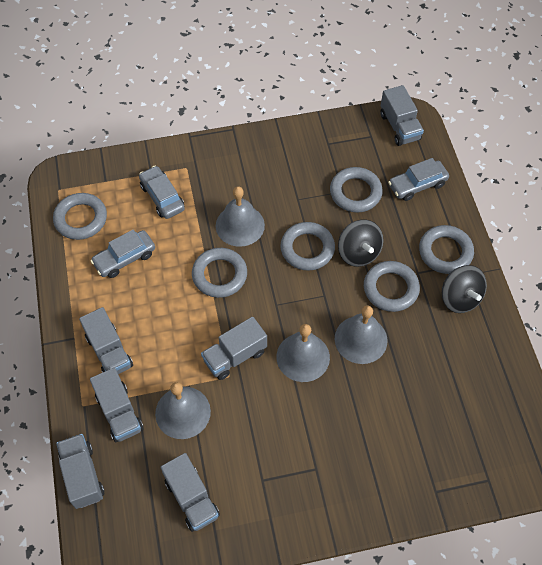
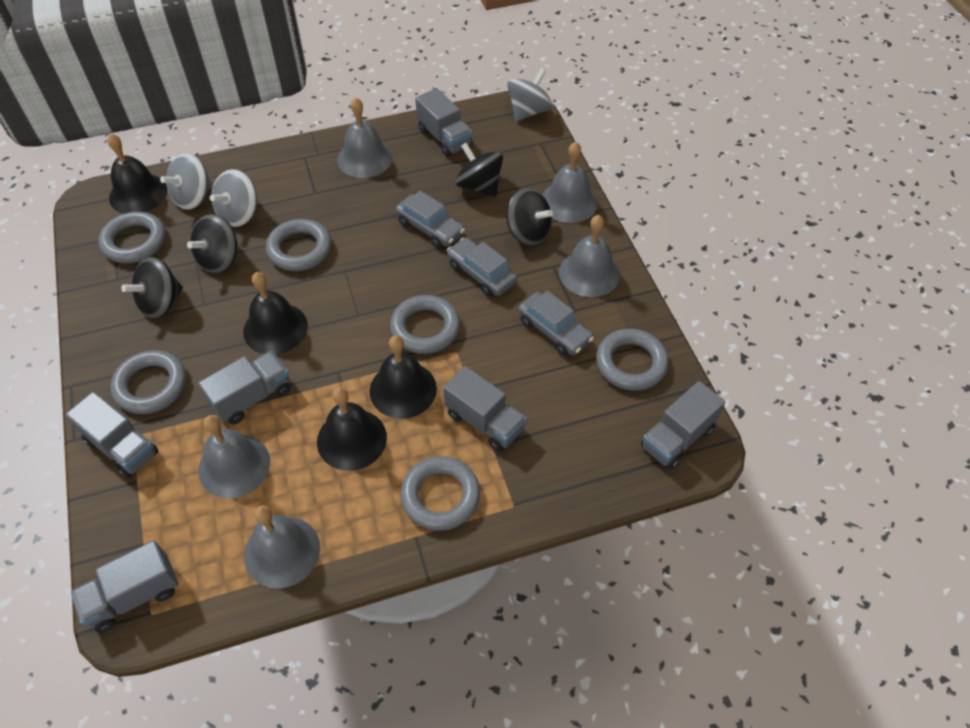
black bell: 0 -> 4
black spinning top: 2 -> 4
grey bell: 4 -> 5
grey spinning top: 0 -> 3

